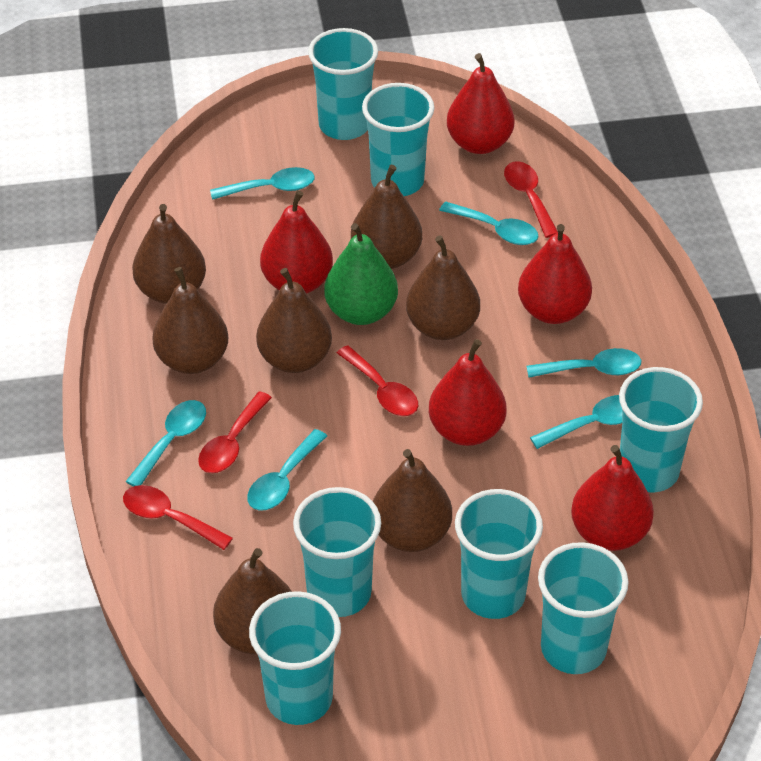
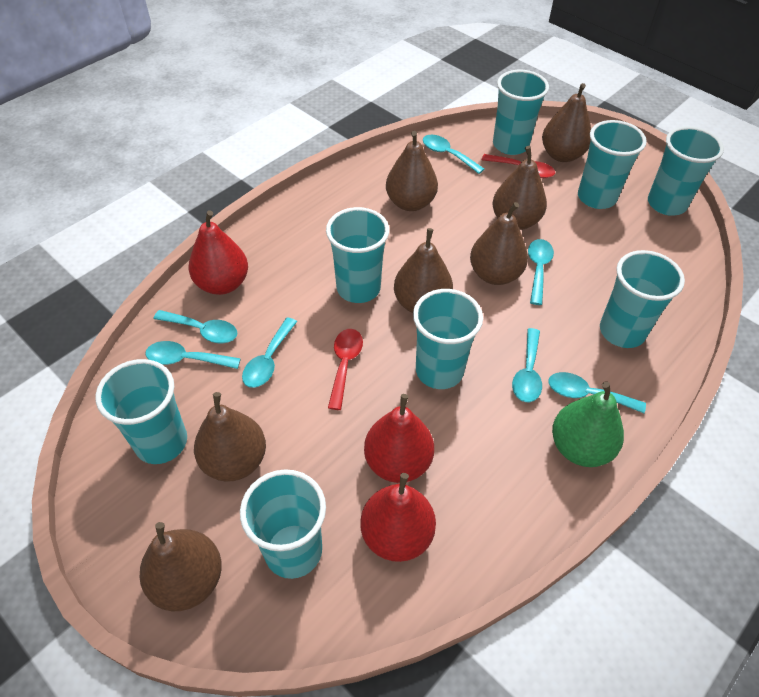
red pear: 5 -> 3
red spoon: 4 -> 2
turquoise cup: 7 -> 8
turquoise spoon: 6 -> 7

